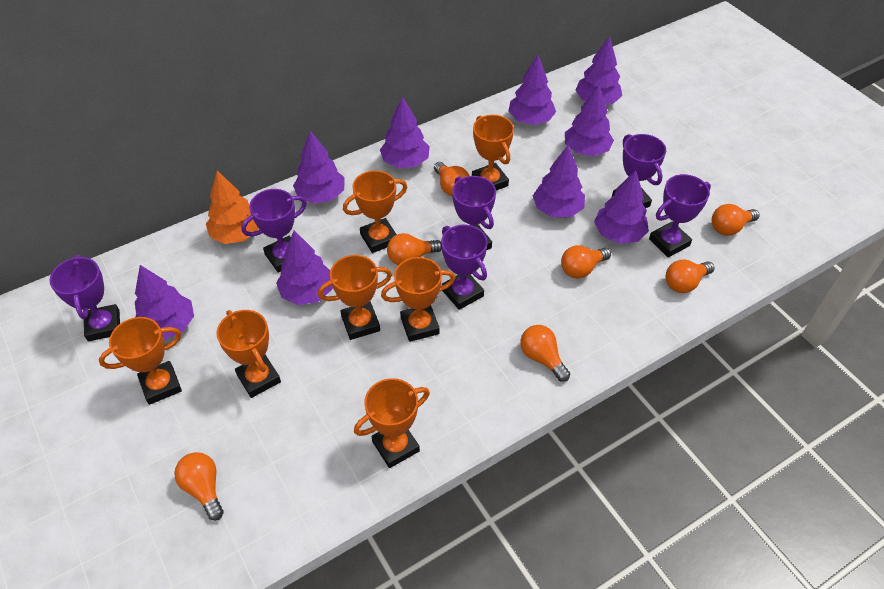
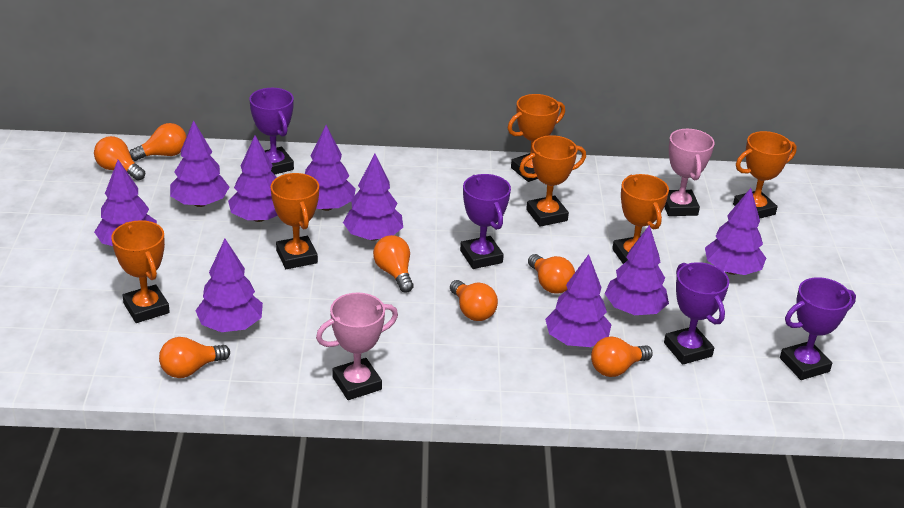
orange tree: 1 -> 0
orange trophy: 7 -> 6
pink trophy: 0 -> 2
purple trophy: 6 -> 4

